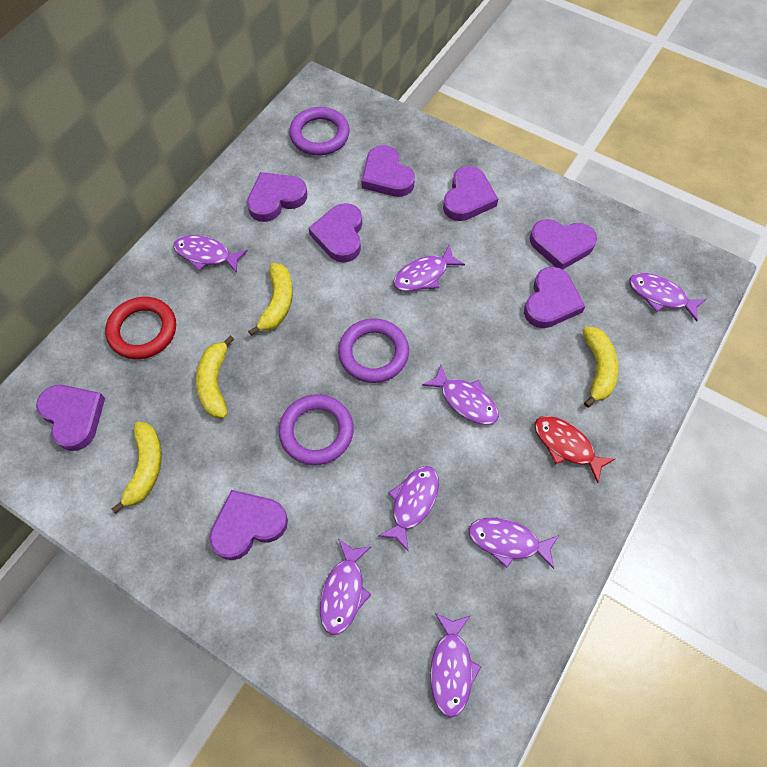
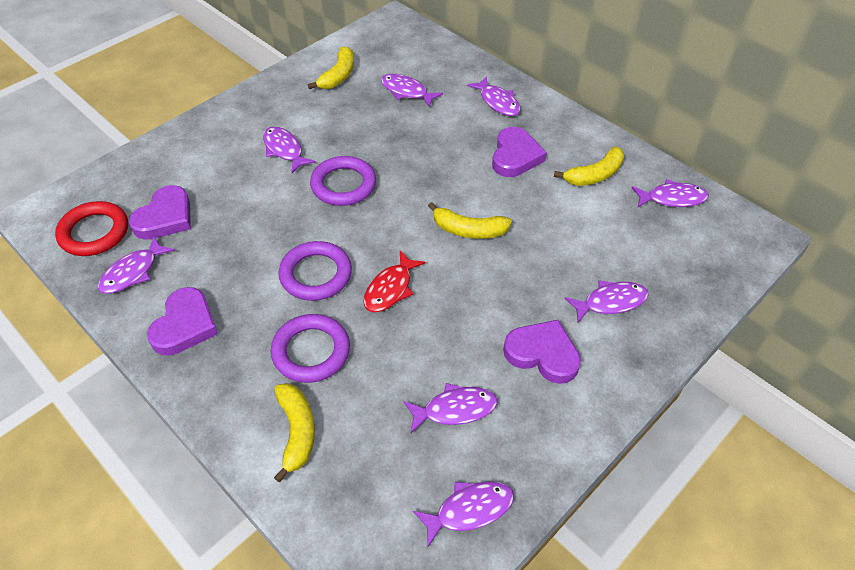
purple heart: 8 -> 4

